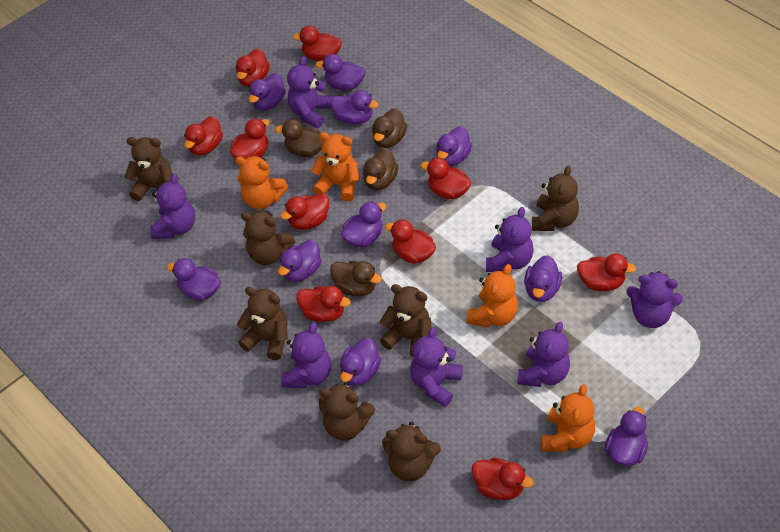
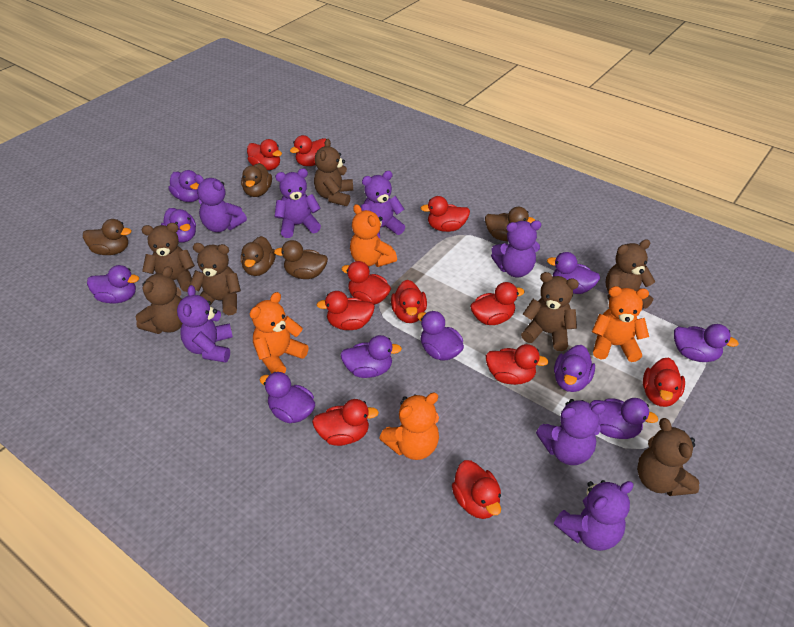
brown duck: 4 -> 5
red duck: 10 -> 11

